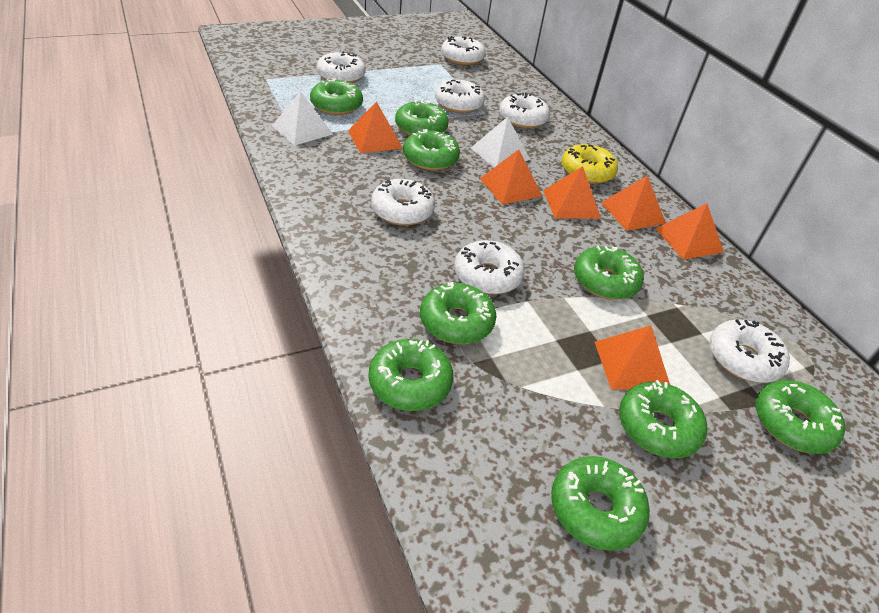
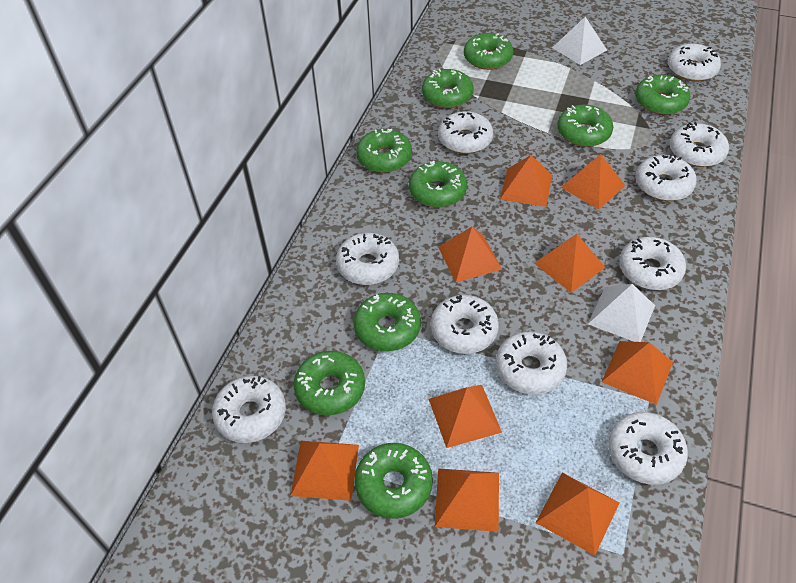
orange pyramid: 6 -> 9
white donut: 7 -> 10
yellow donut: 1 -> 0

